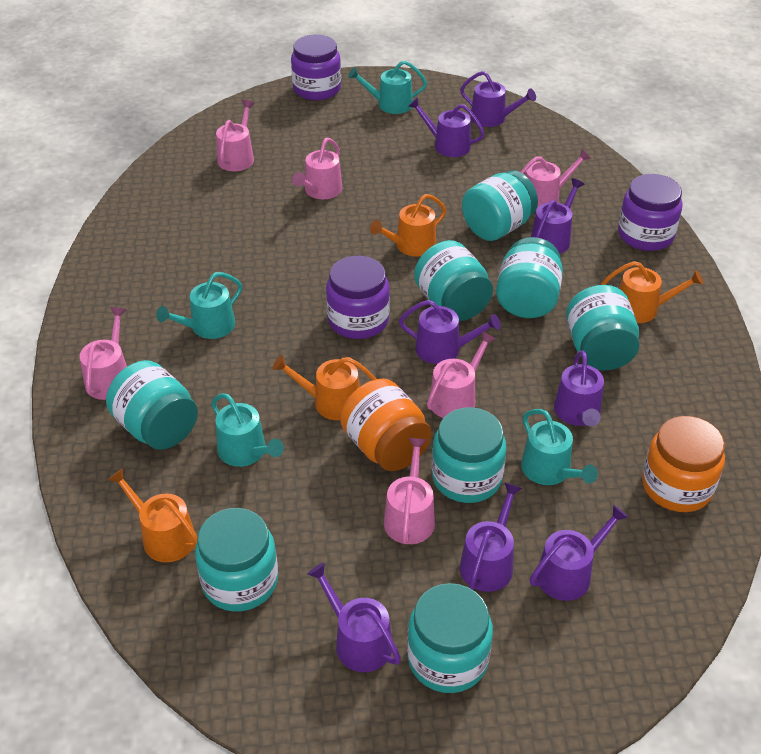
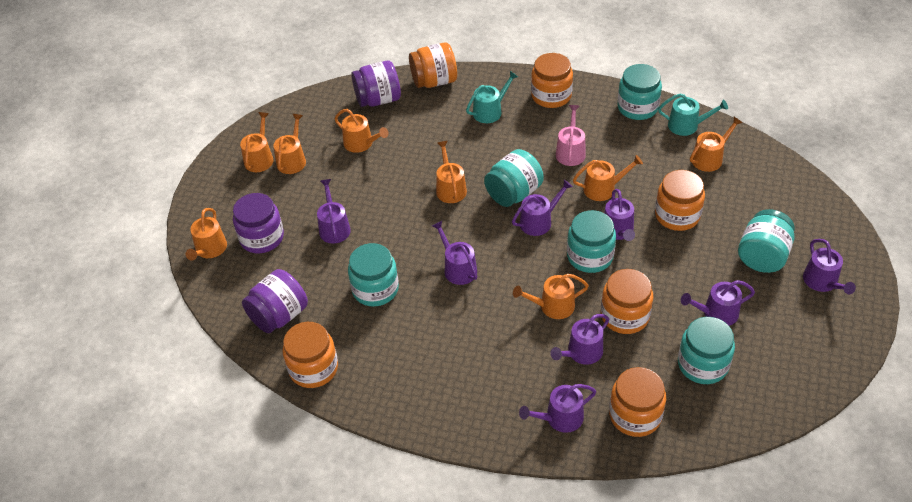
orange jar: 2 -> 6
orange watering can: 4 -> 8
pink watering can: 6 -> 1
turquoise jar: 8 -> 6
turquoise watering can: 4 -> 2

